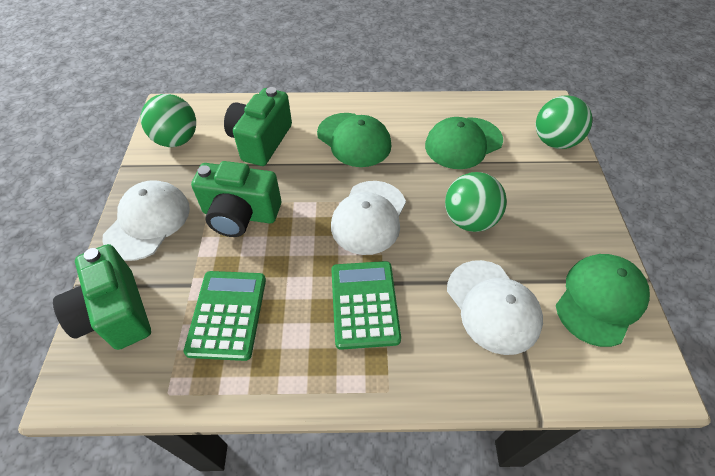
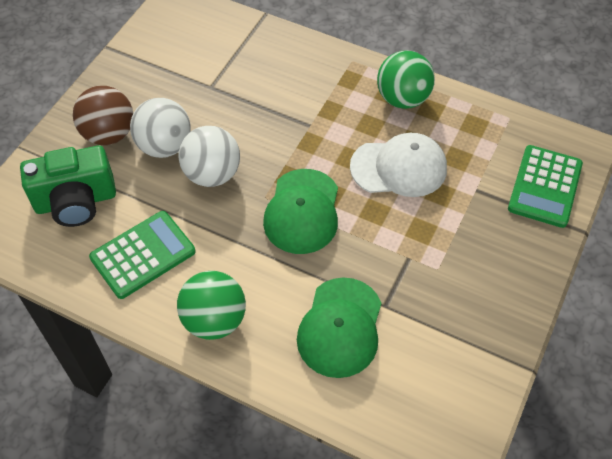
brown ball: 0 -> 1
green ball: 3 -> 2
green camera: 3 -> 1
green cap: 3 -> 2
white ball: 0 -> 2
white cap: 3 -> 1

